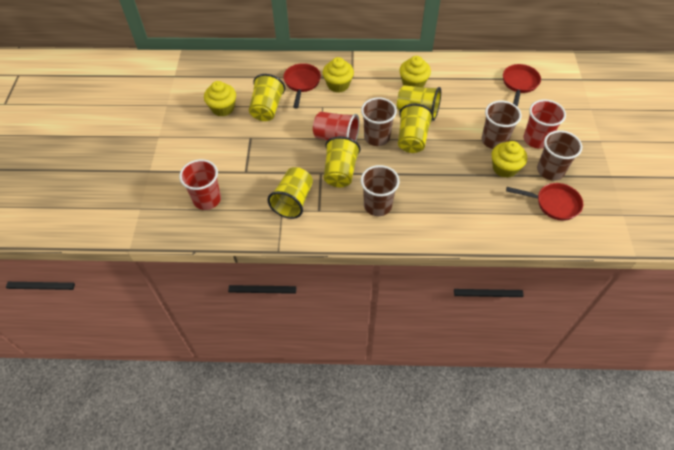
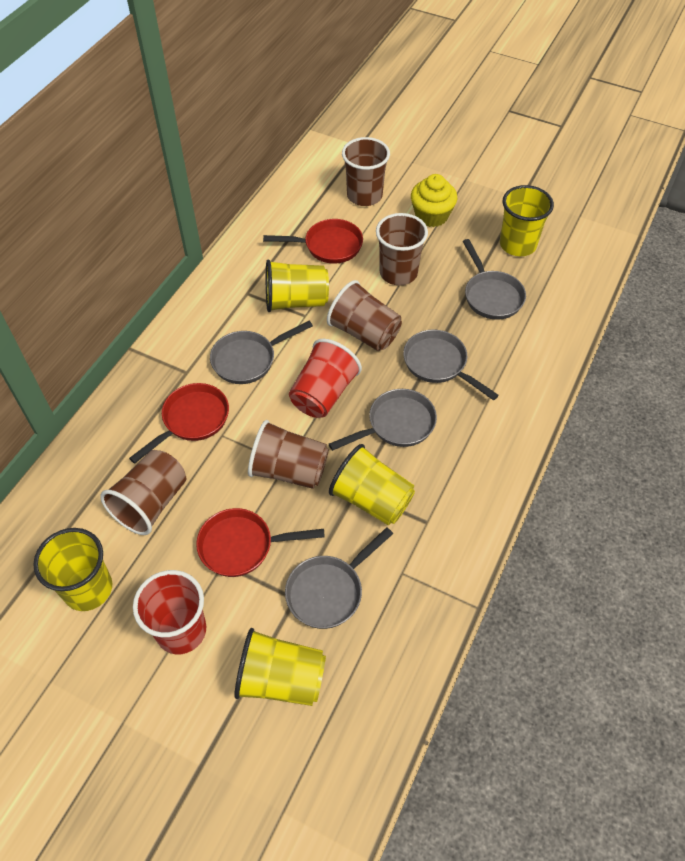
brown cup: 4 -> 5
grey pan: 0 -> 5
red cup: 3 -> 2
yellow cupcake: 4 -> 1

